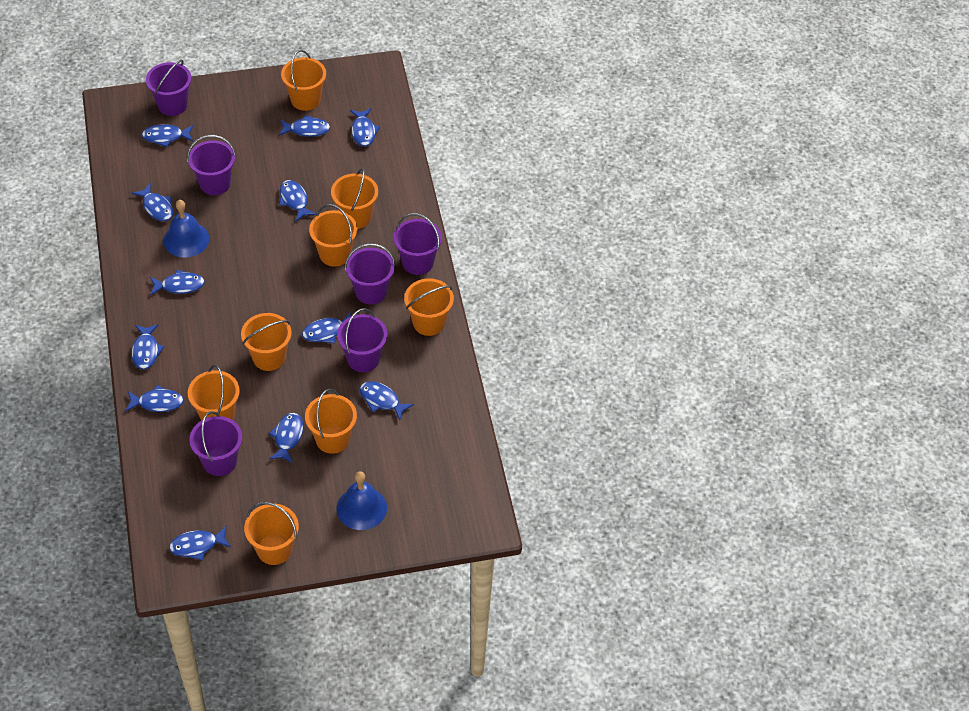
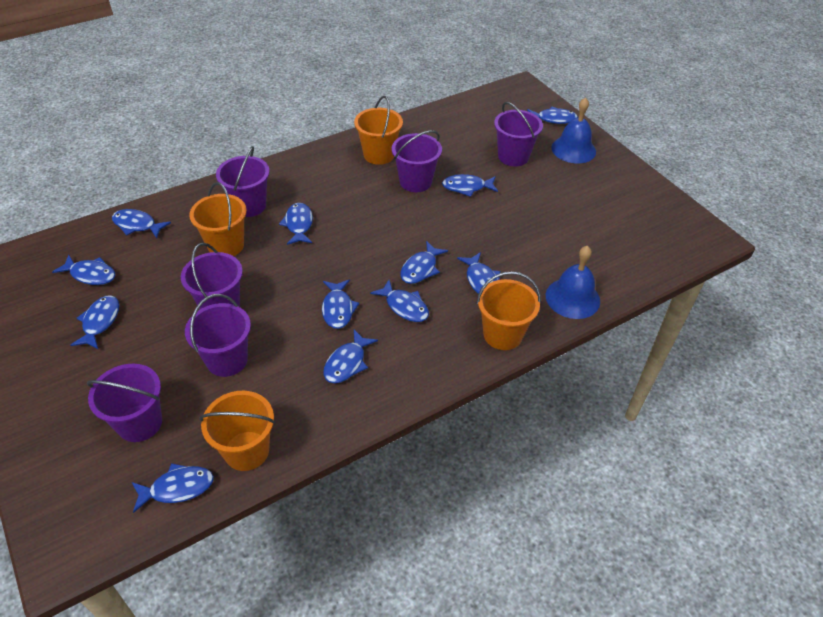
orange bucket: 8 -> 4

